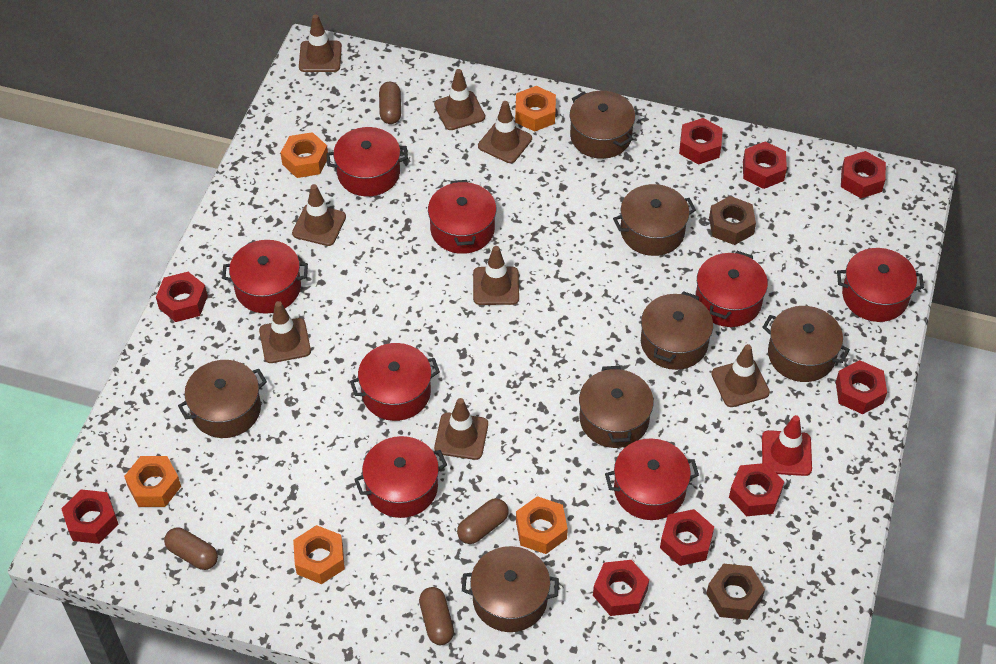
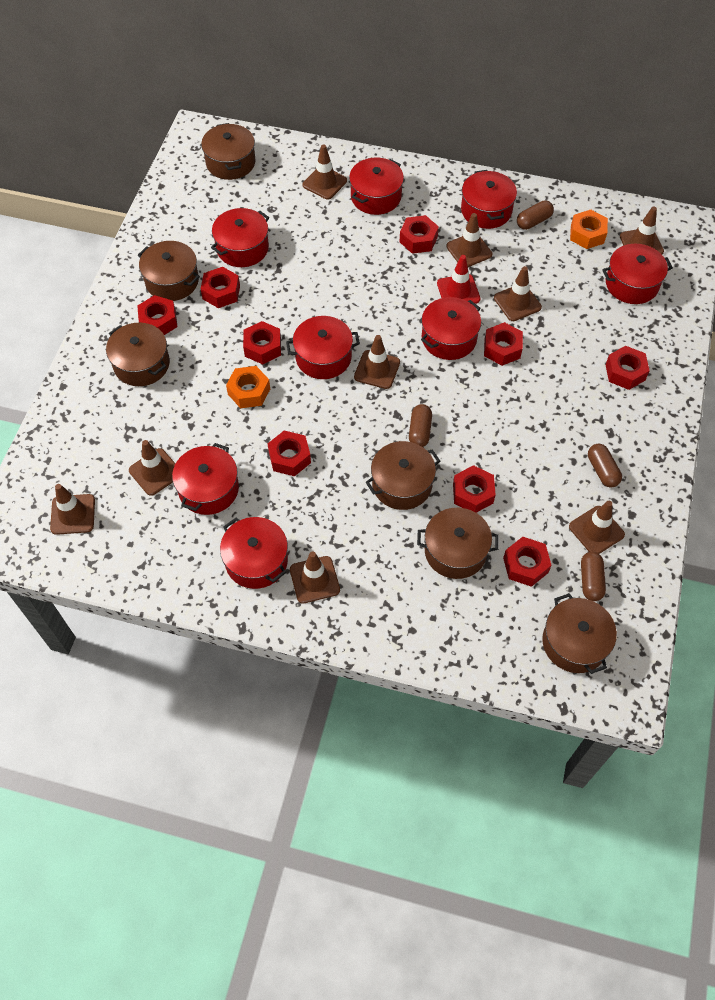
brown nut: 2 -> 0
brown pot: 7 -> 6
brown traffic cone: 8 -> 9
orange nut: 5 -> 2

